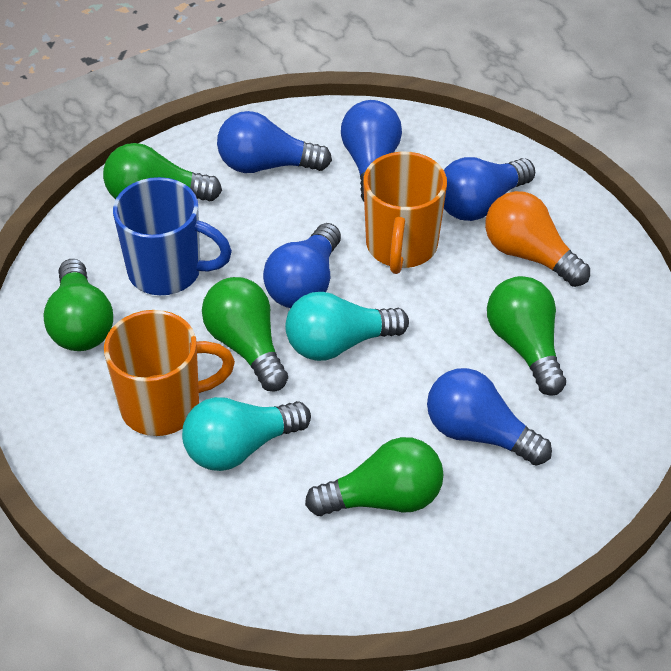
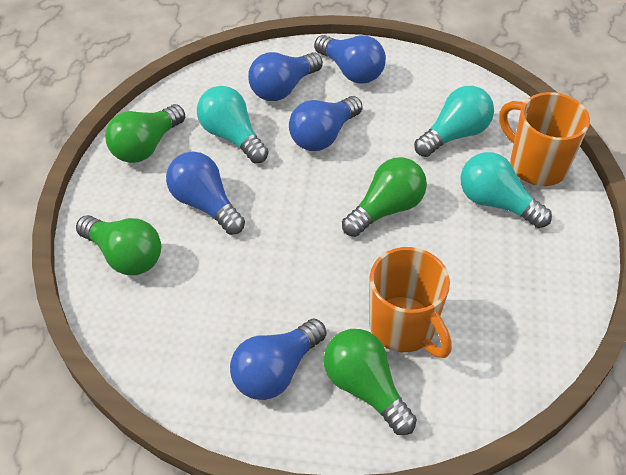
blue mug: 1 -> 0
green light bulb: 5 -> 4
orange light bulb: 1 -> 0
turquoise light bulb: 2 -> 3

